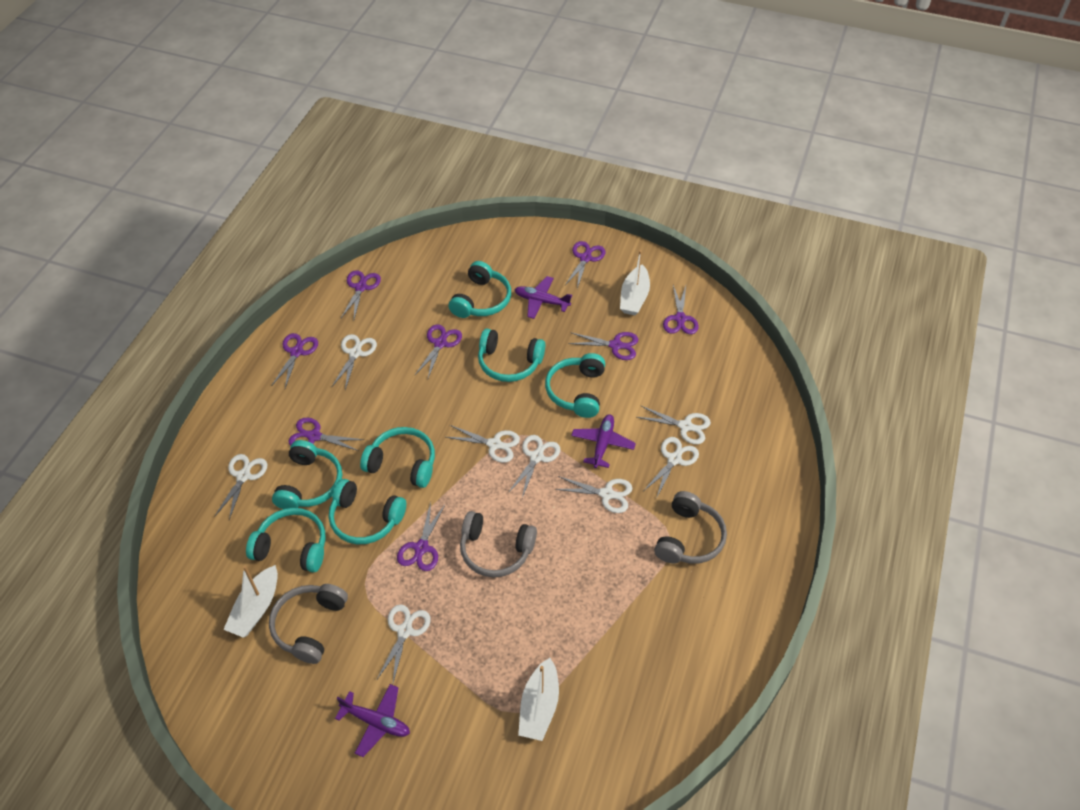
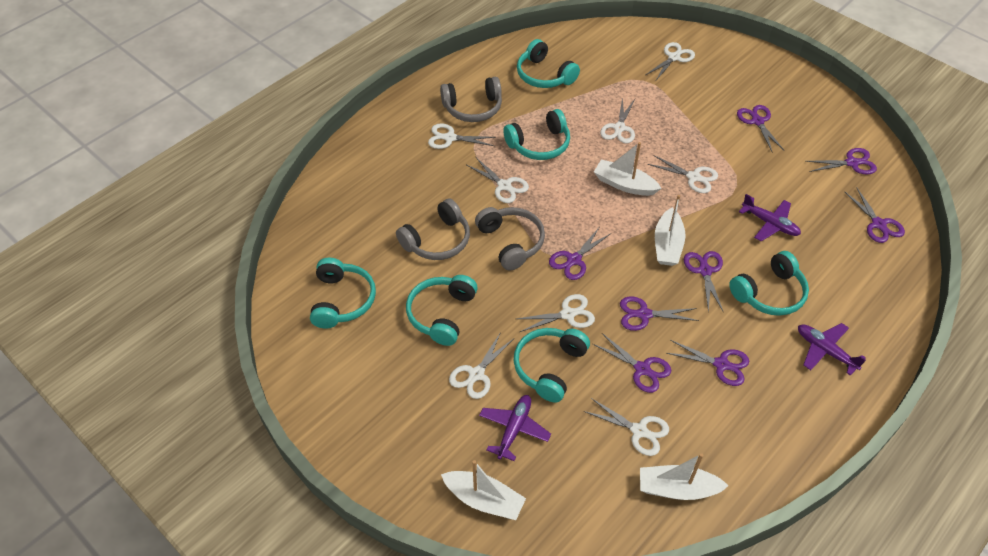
turquoise headphones: 7 -> 6
white boat: 3 -> 4

